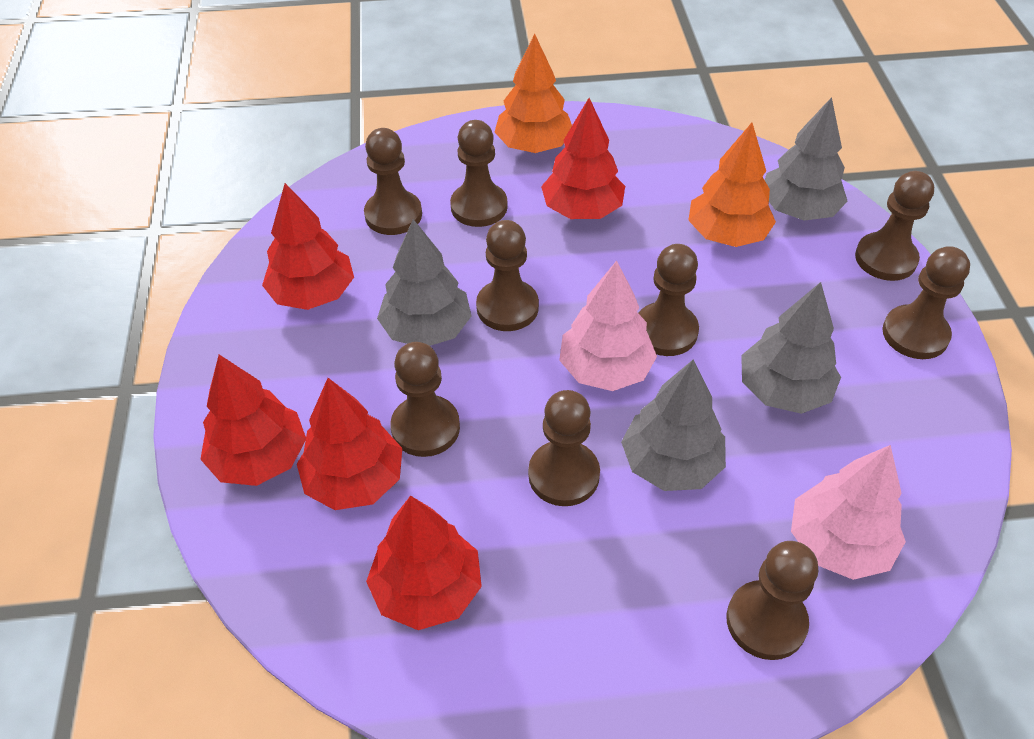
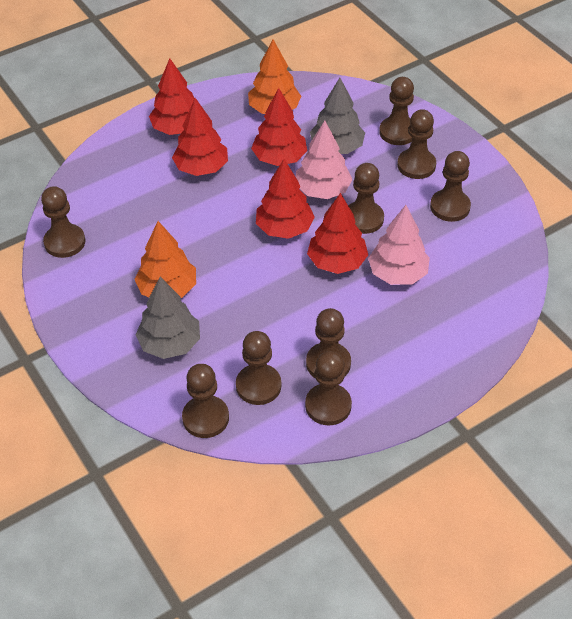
grey tree: 4 -> 2

